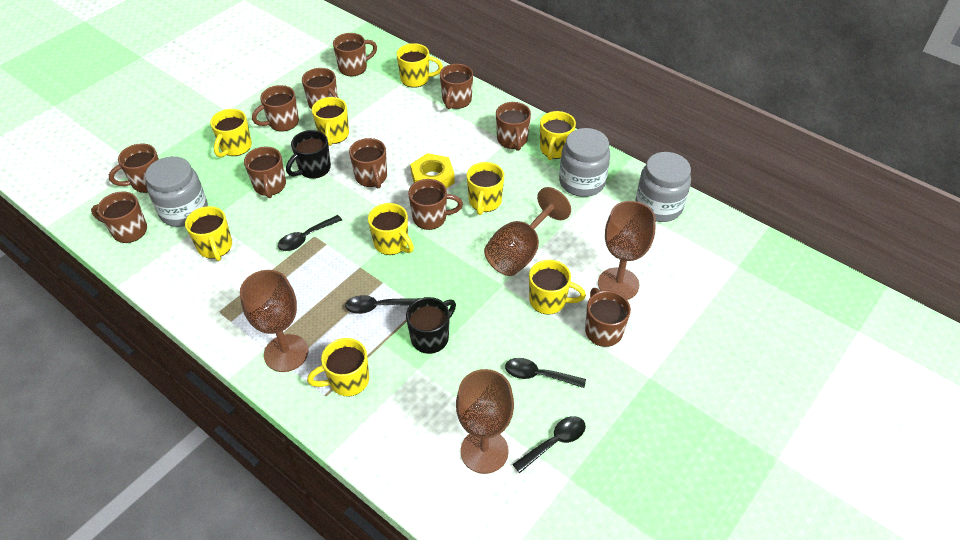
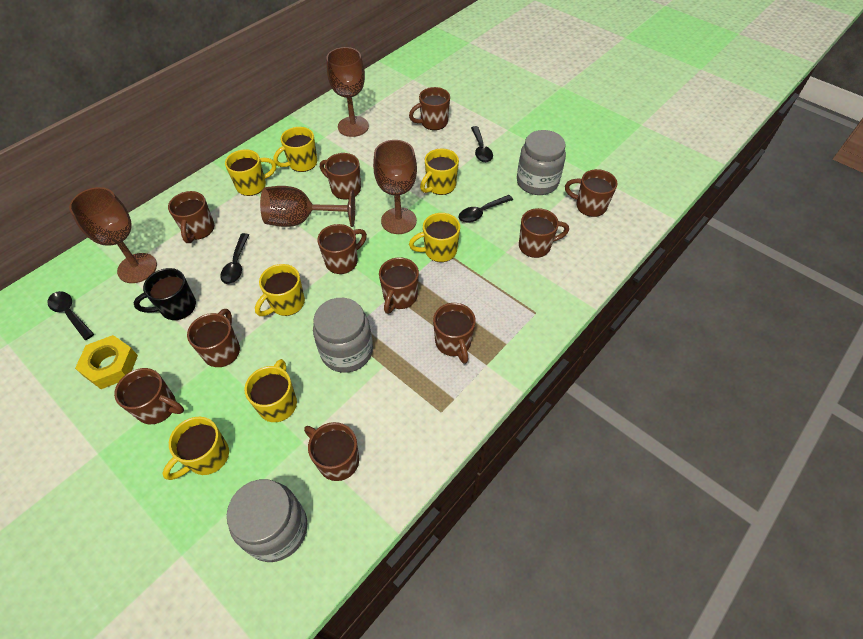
black mug: 2 -> 1
yellow mug: 9 -> 7

